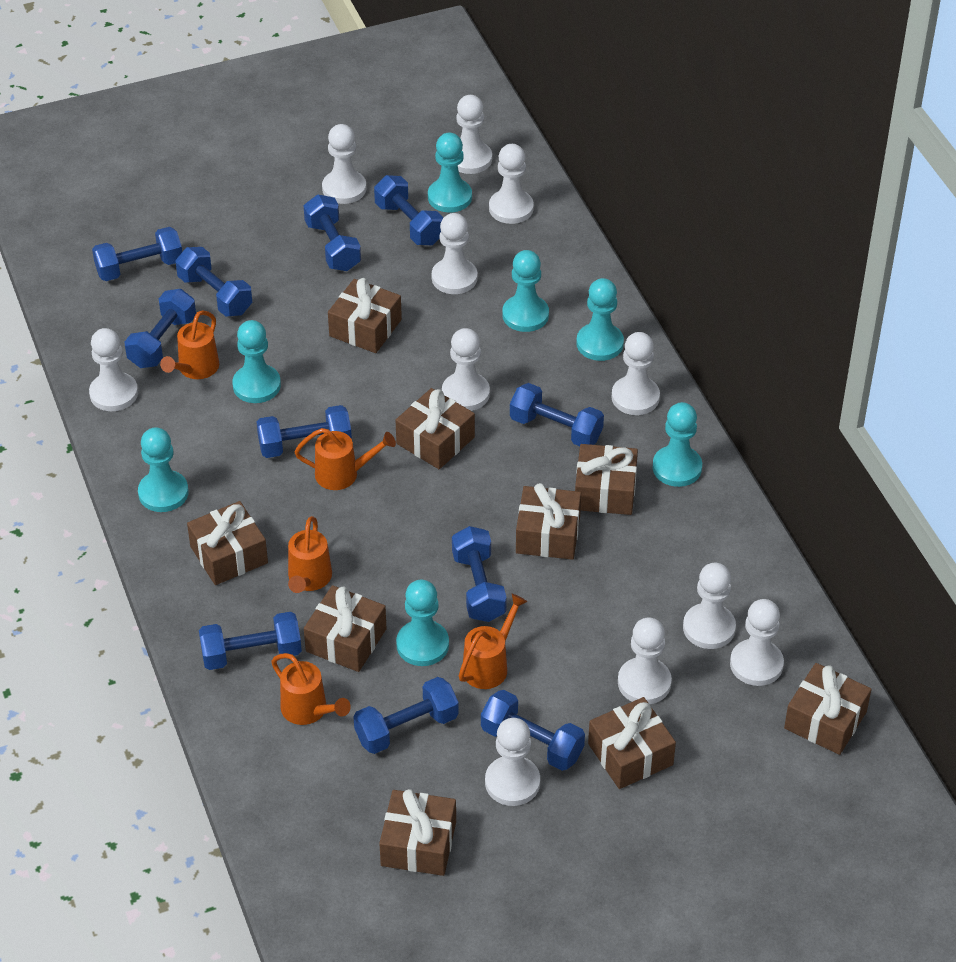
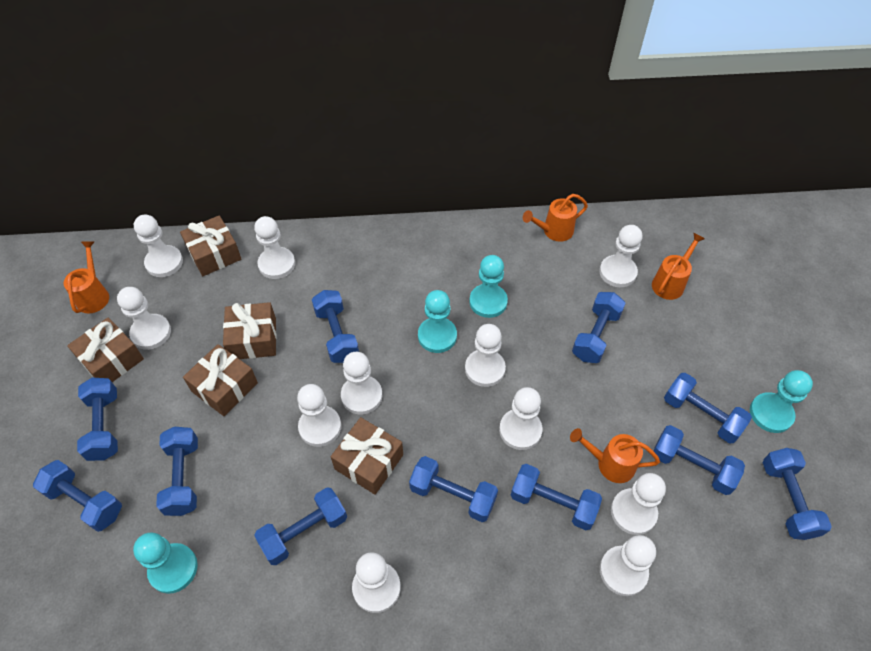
brown gift: 9 -> 5
orange watering can: 5 -> 4
turquoise pawn: 7 -> 4

